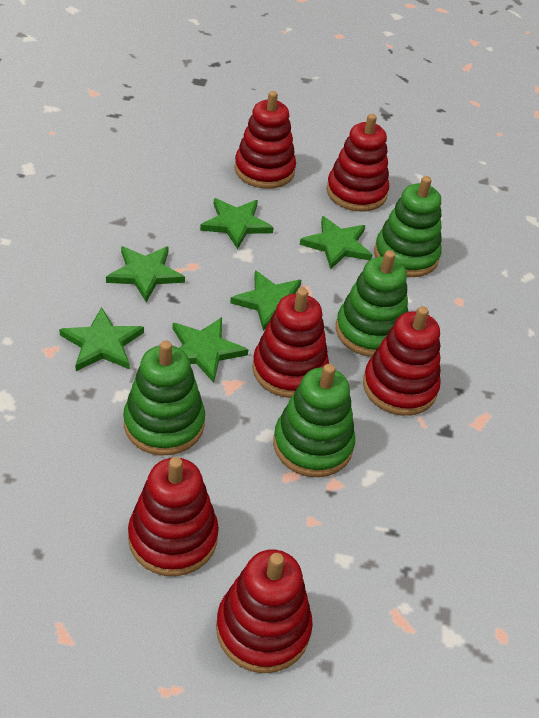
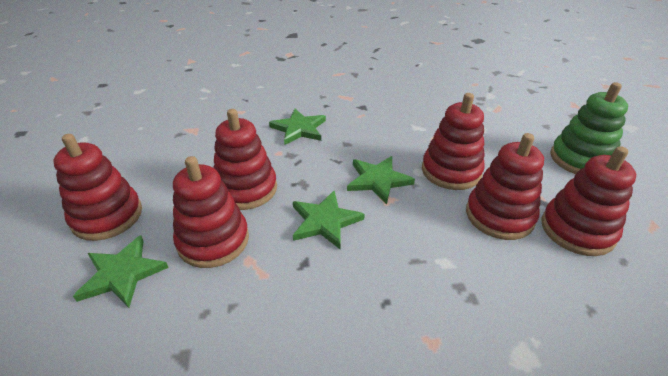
green stacking toy: 4 -> 1
green star: 6 -> 4

